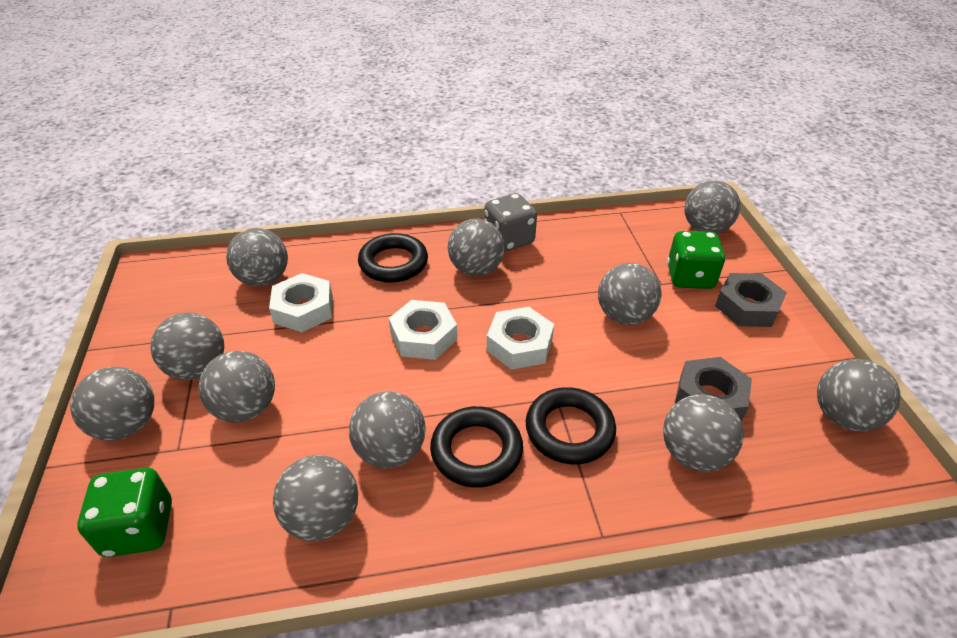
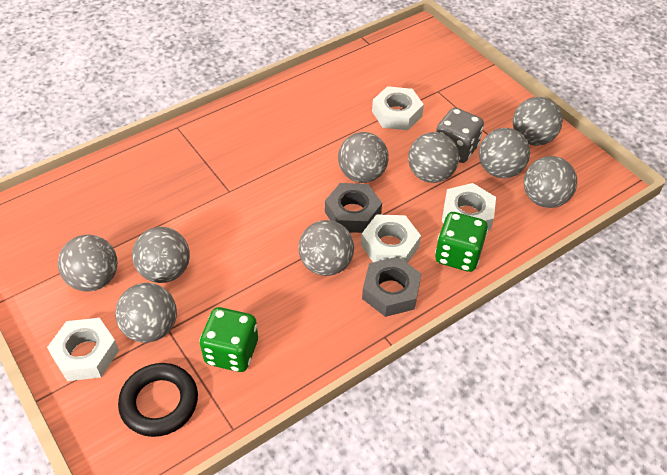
black ring: 3 -> 1
grey ball: 11 -> 9
white nut: 3 -> 4

